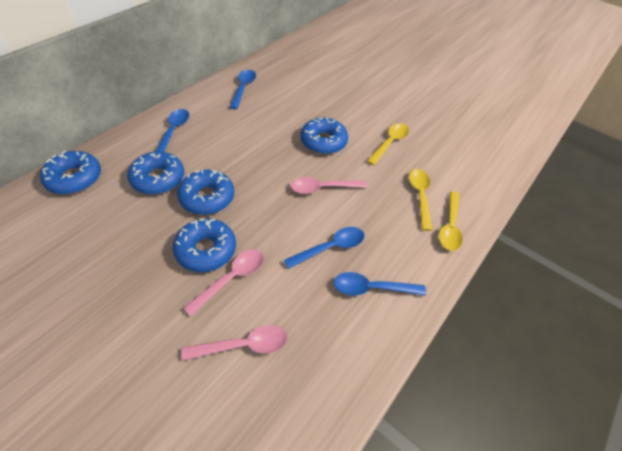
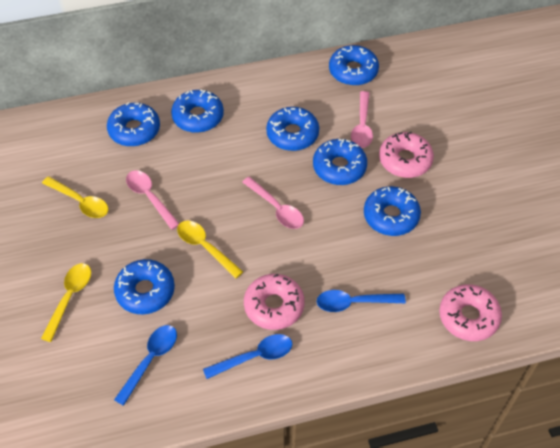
blue donut: 5 -> 7
blue spoon: 4 -> 3
pink donut: 0 -> 3

